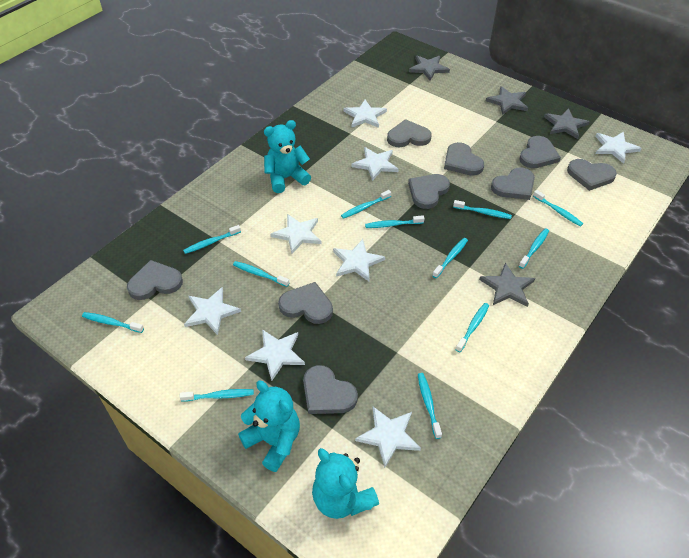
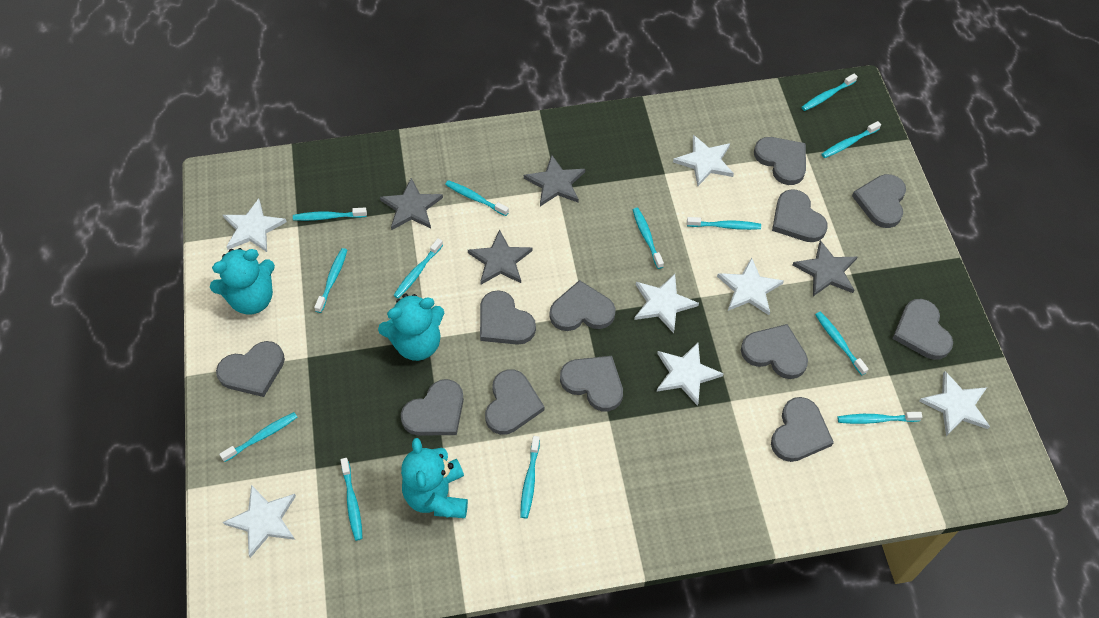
grey heart: 9 -> 12
turquoise toothbrush: 12 -> 13
white star: 8 -> 7

